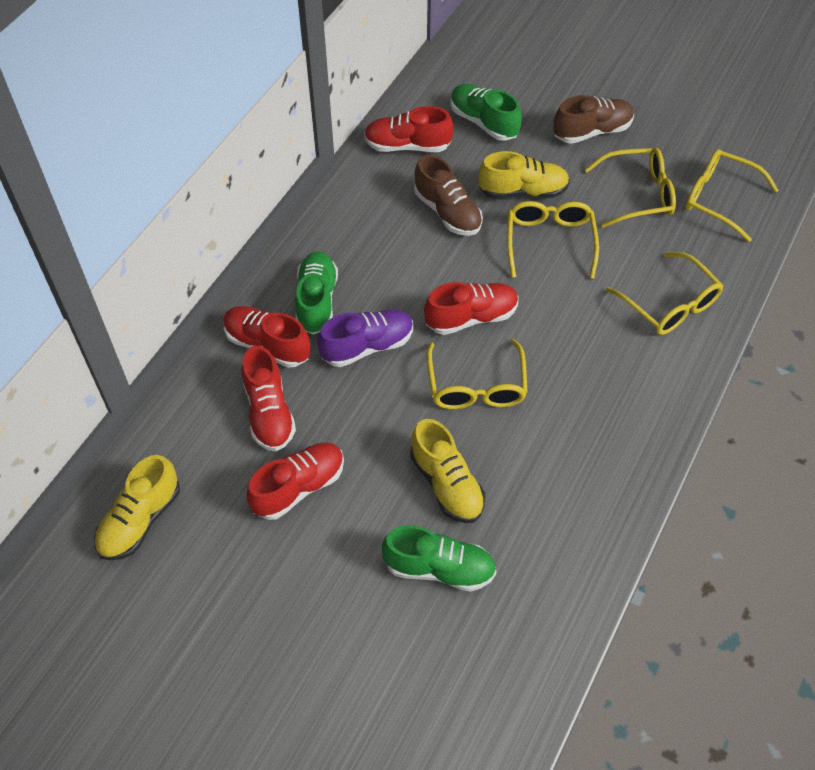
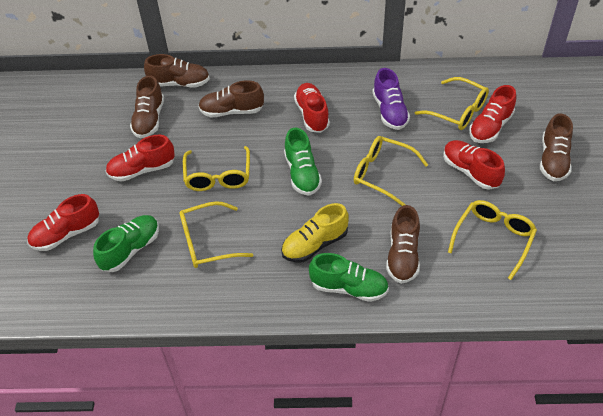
brown shoe: 2 -> 5
yellow shoe: 3 -> 1

